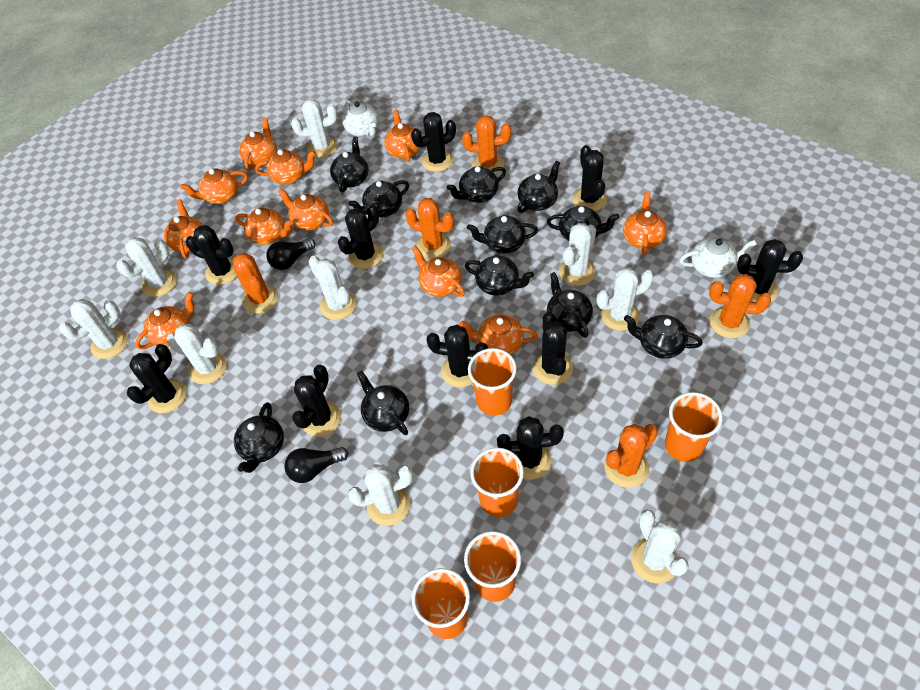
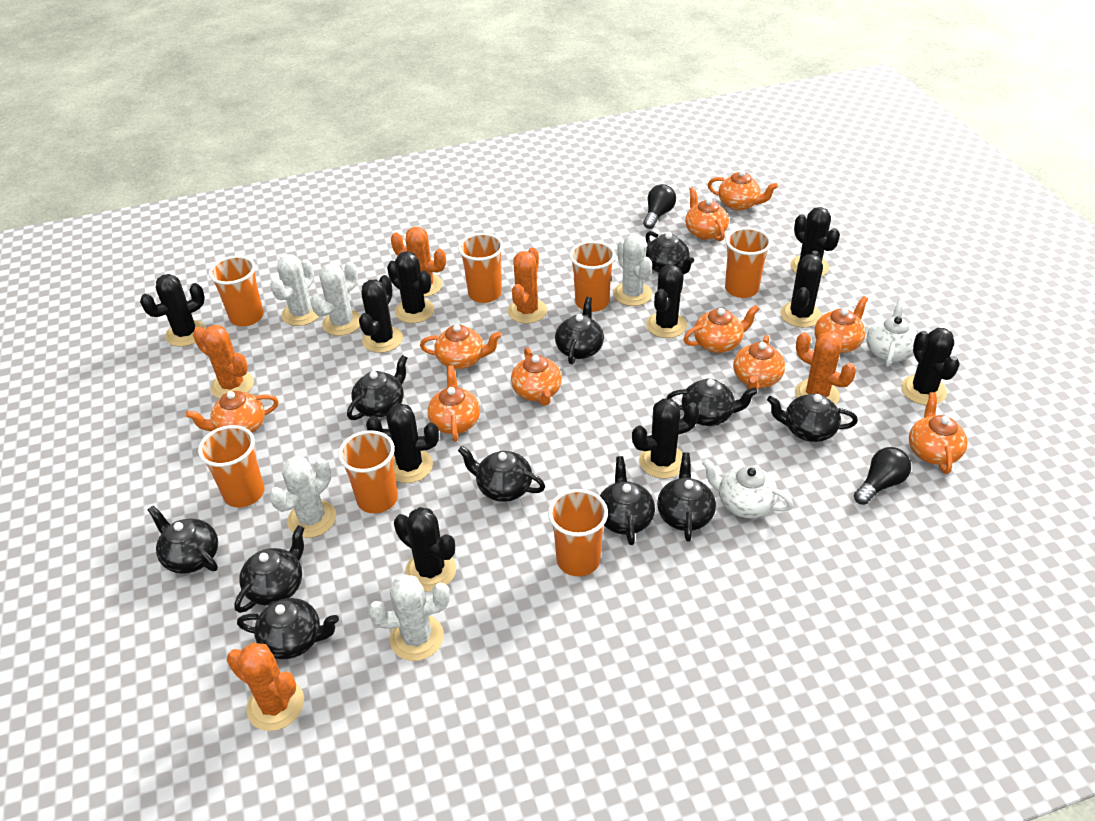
orange cup: 5 -> 7
orange teapot: 11 -> 10
white cactus: 9 -> 5

